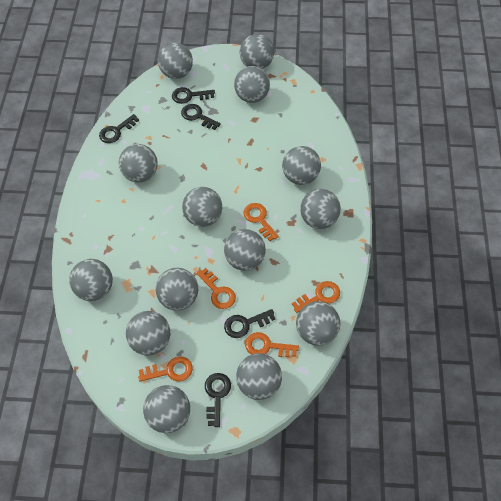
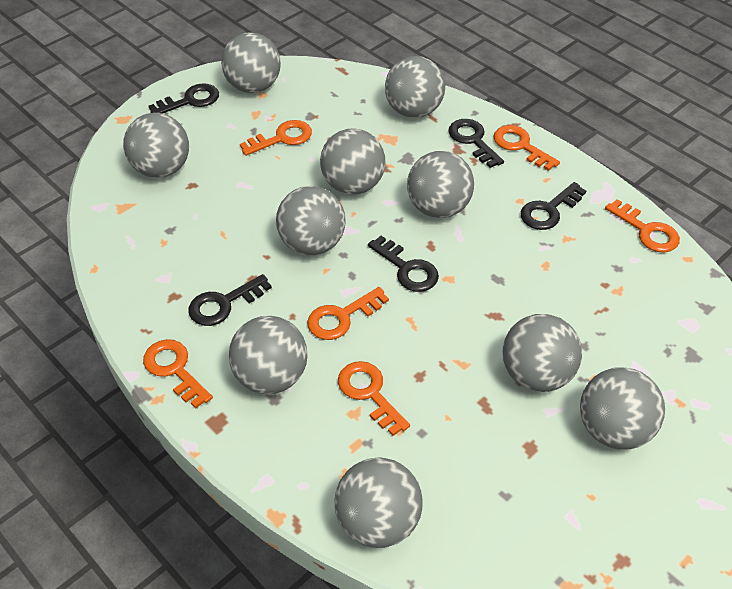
grey ball: 14 -> 10
orange key: 5 -> 6

